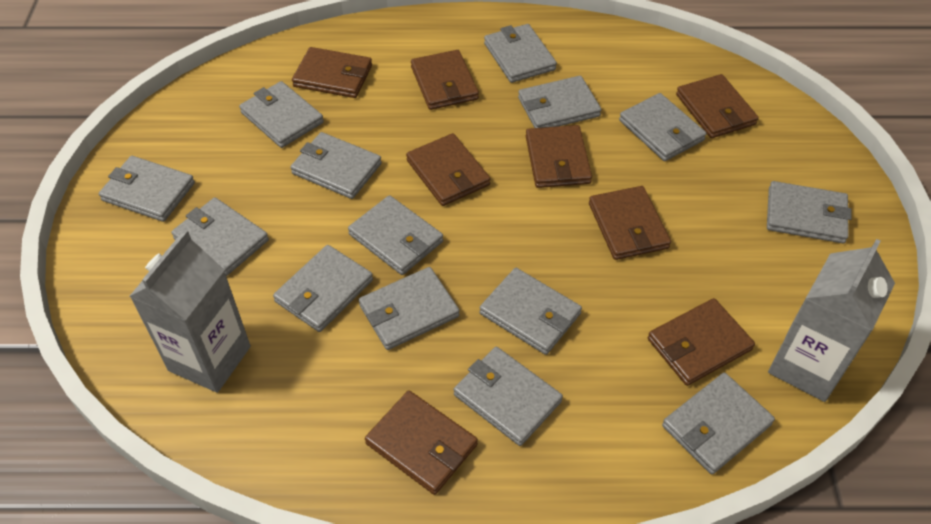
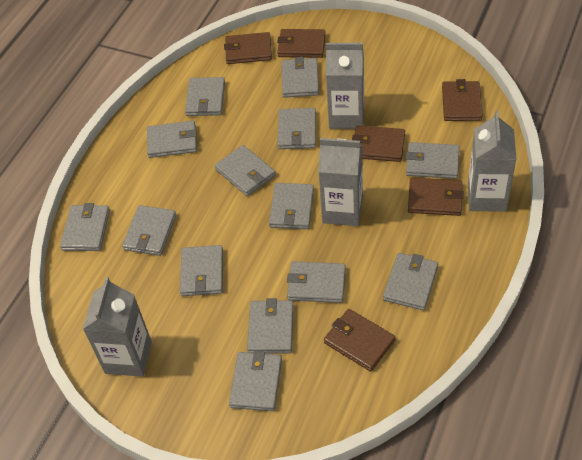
brown wallet: 8 -> 6
grey carton: 2 -> 4

